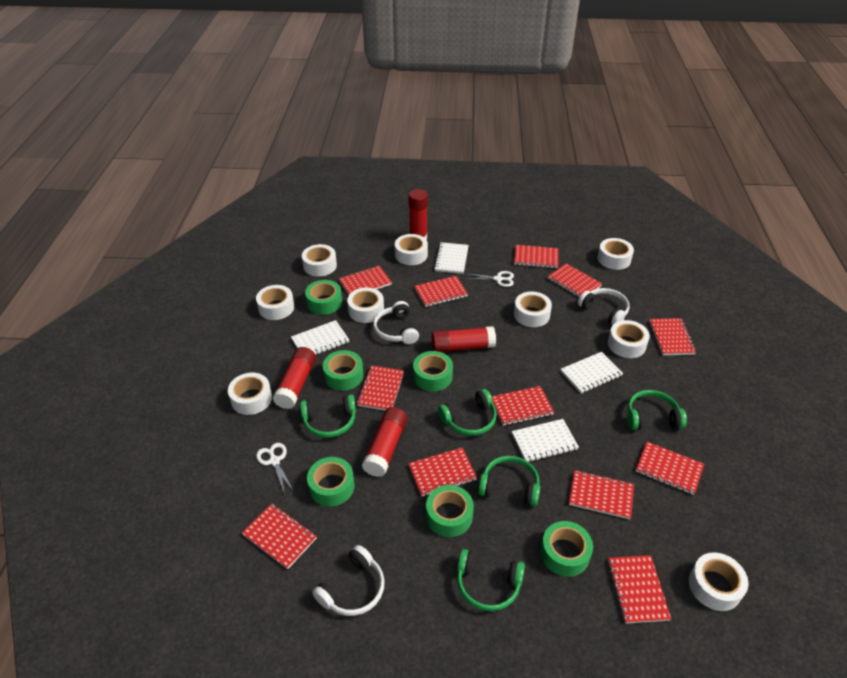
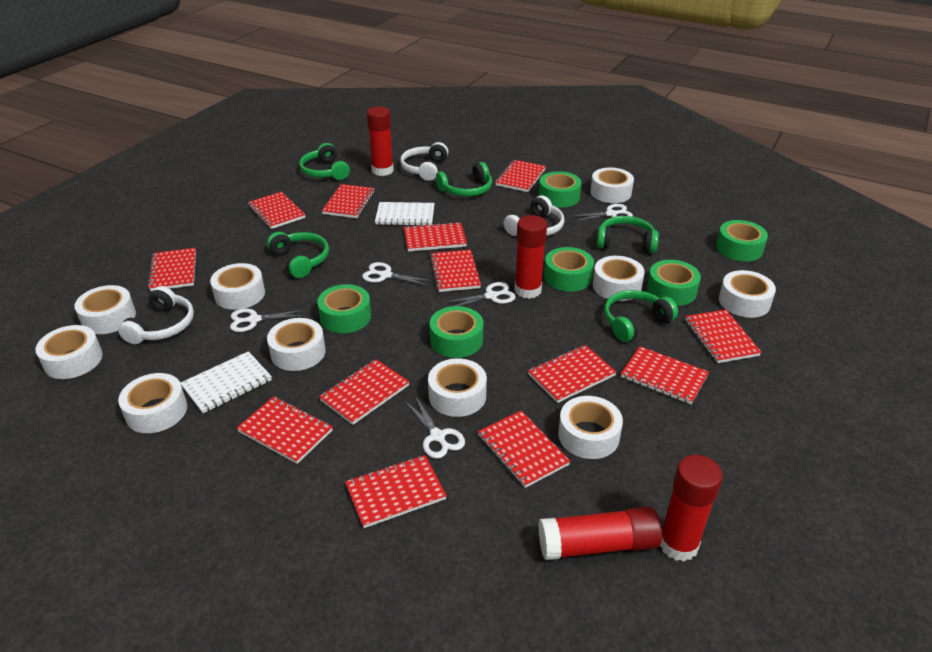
red notebook: 12 -> 13
white notebook: 4 -> 2
white scissors: 2 -> 5
white tape: 9 -> 10

